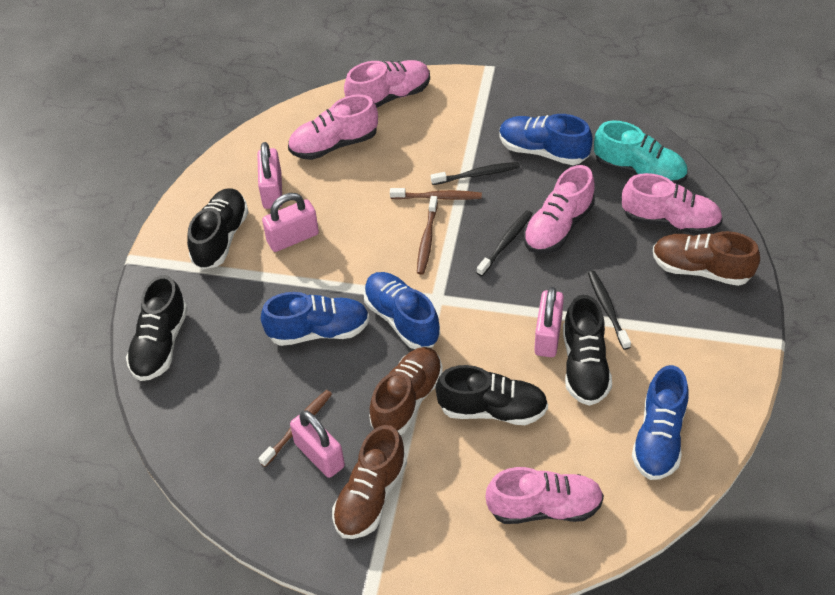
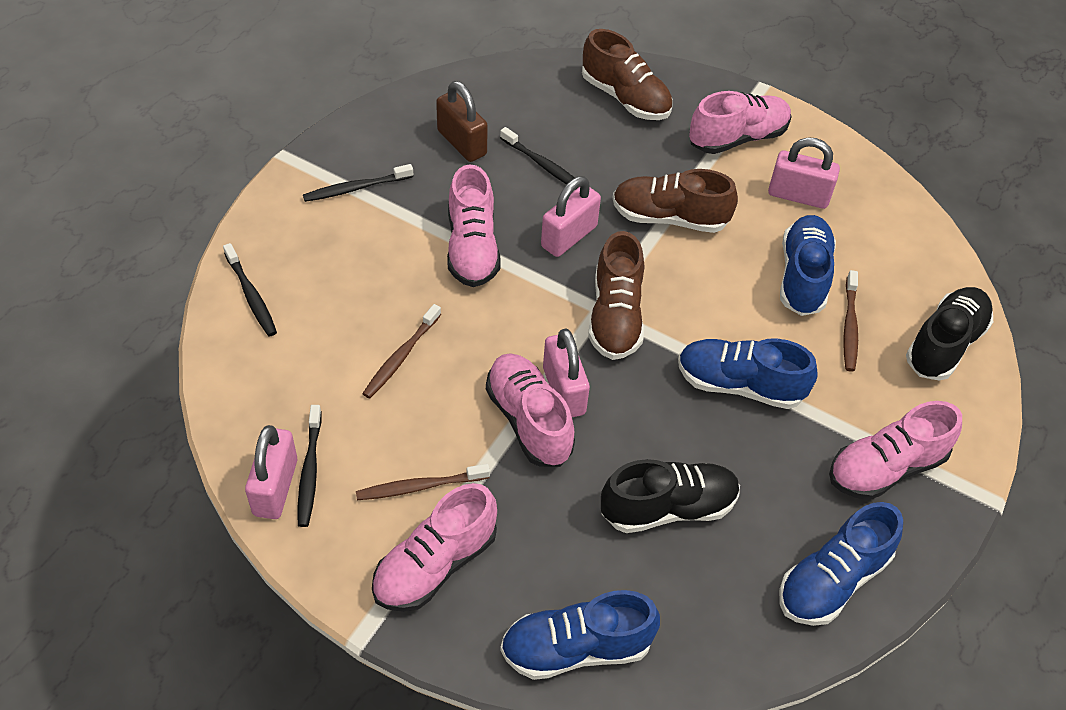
black shoe: 4 -> 2
black toothbrush: 3 -> 4
brown padlock: 0 -> 1
turquoise shoe: 1 -> 0

